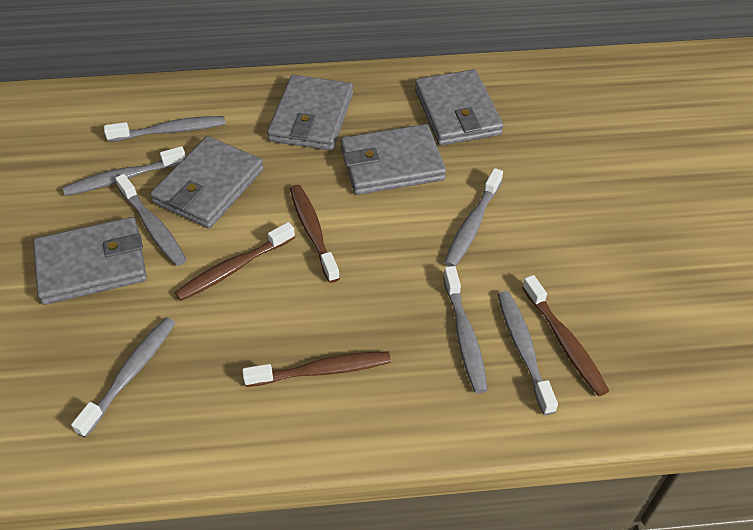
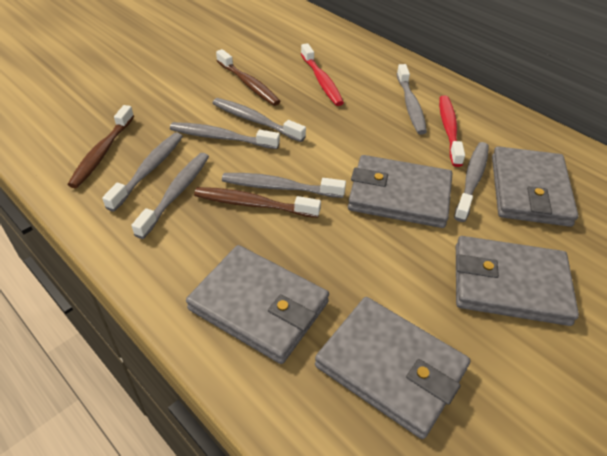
brown toothbrush: 4 -> 3
red toothbrush: 0 -> 2

